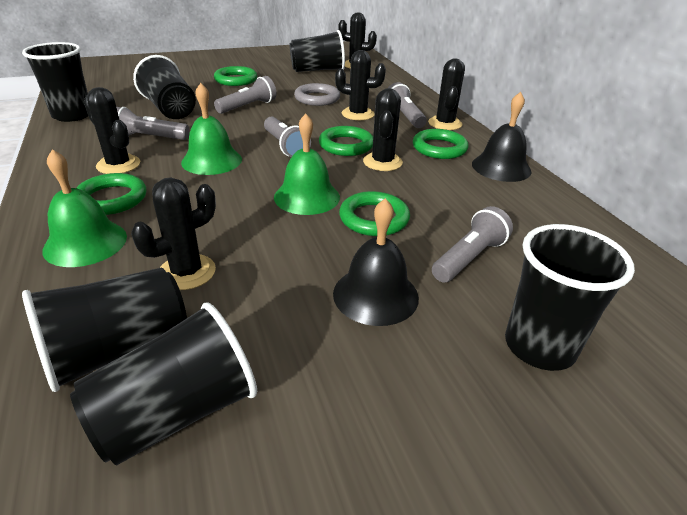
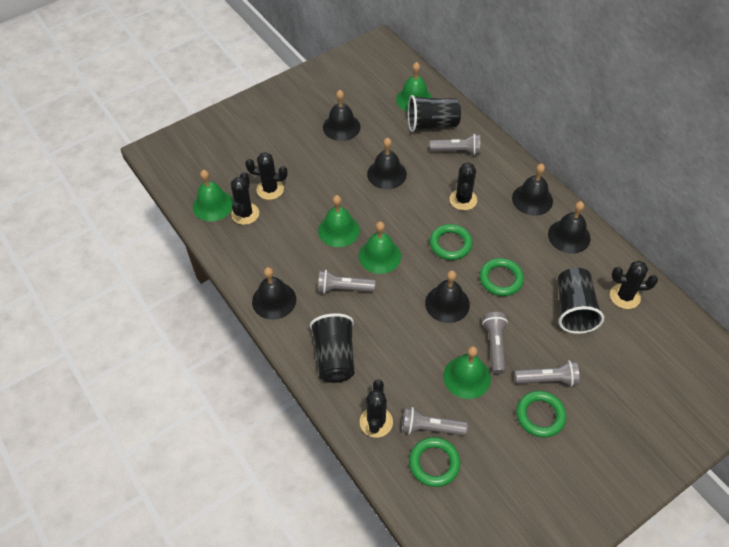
black bell: 2 -> 6
black cactus: 6 -> 5
black cup: 6 -> 3
green bell: 3 -> 5
green ring: 5 -> 4
grey ring: 1 -> 0

